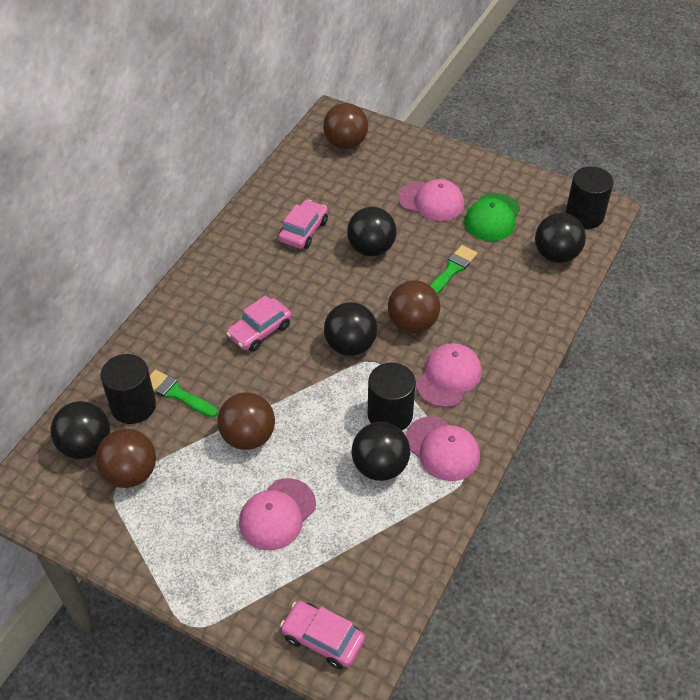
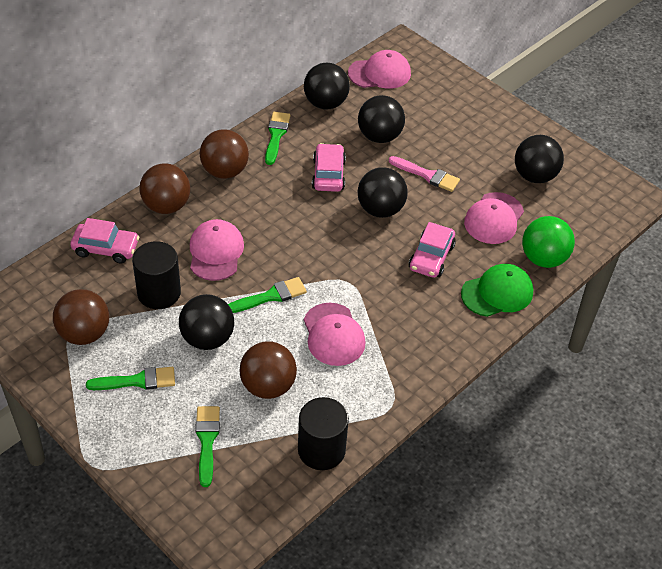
black cylinder: 3 -> 2
green ball: 0 -> 1
green brush: 2 -> 4
pink brush: 0 -> 1

